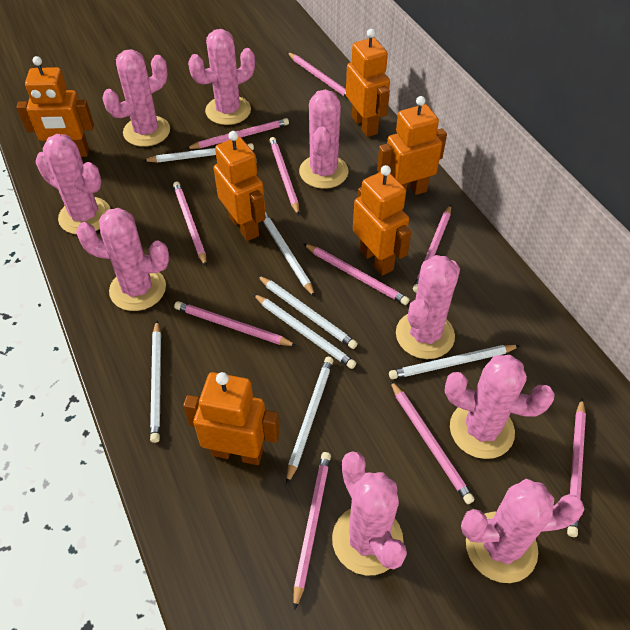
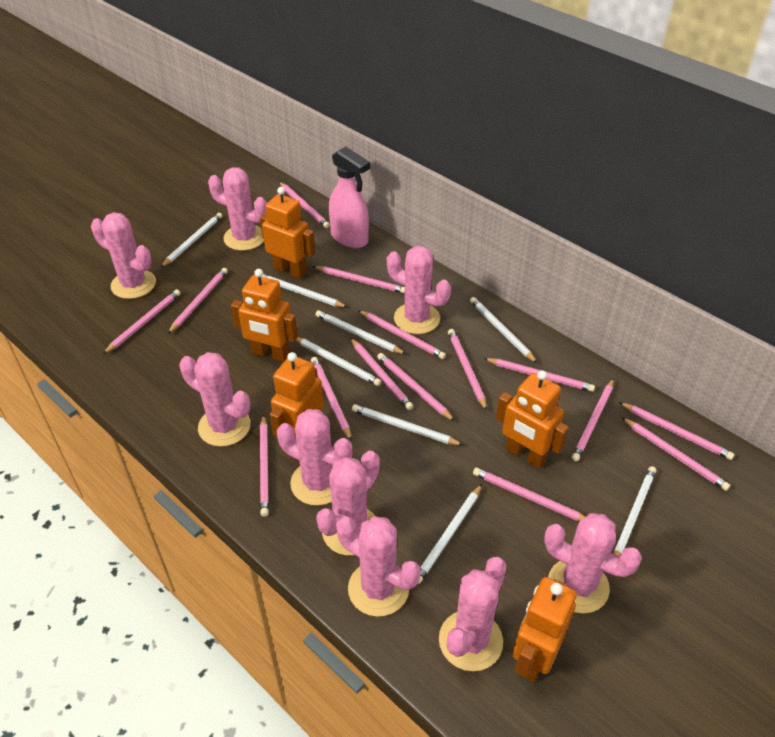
orange robot: 6 -> 5
pink pencil: 10 -> 15
pink spray bottle: 0 -> 1
white pencil: 7 -> 8

